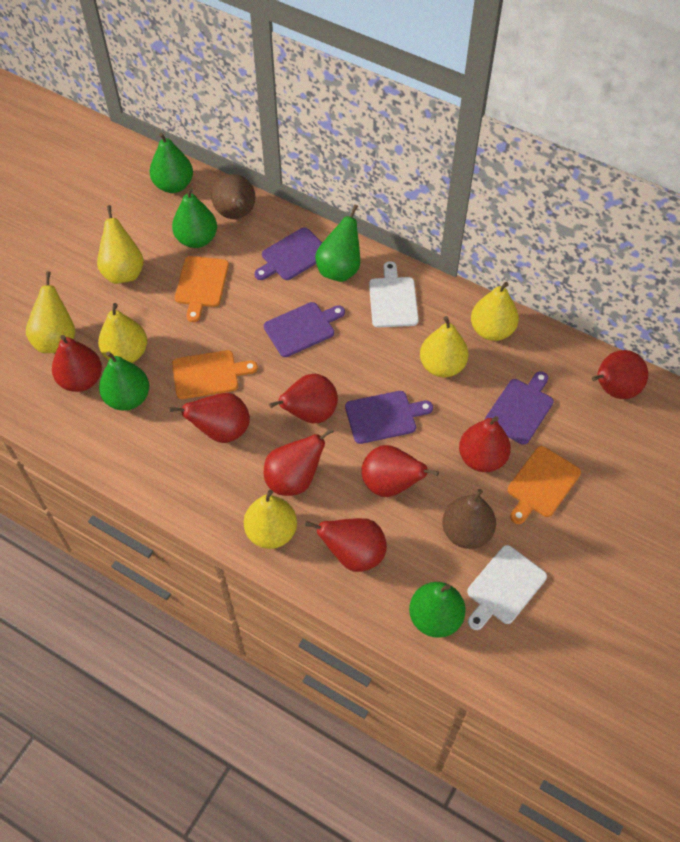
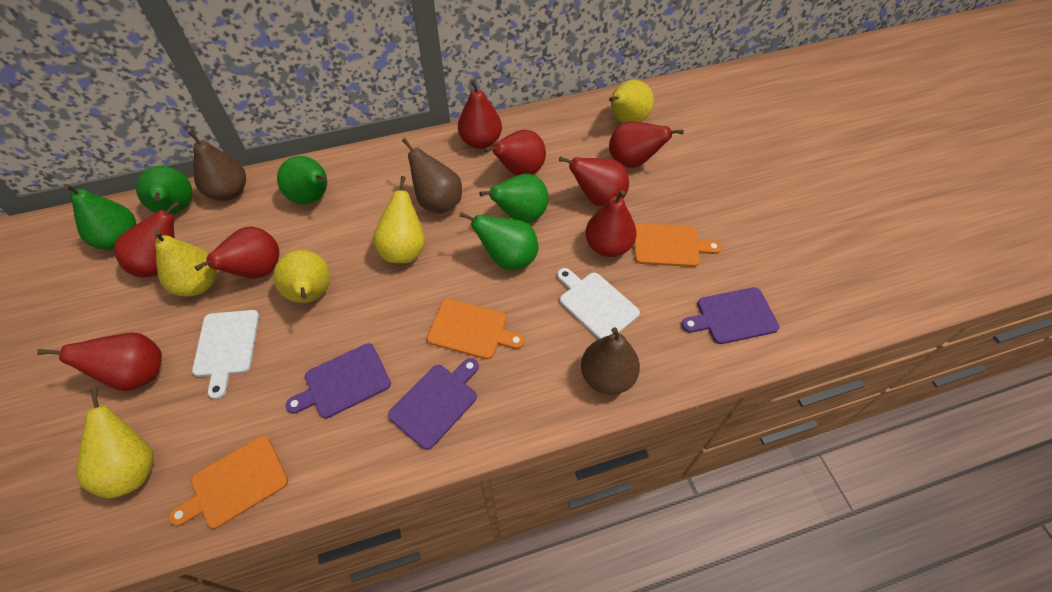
brown pear: 2 -> 3
purple cutting board: 4 -> 3
yellow pear: 6 -> 5

